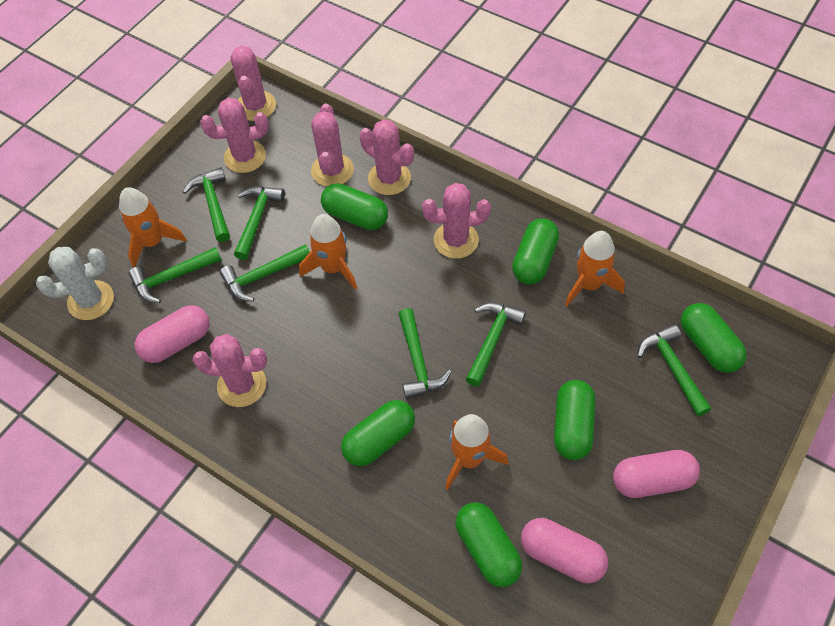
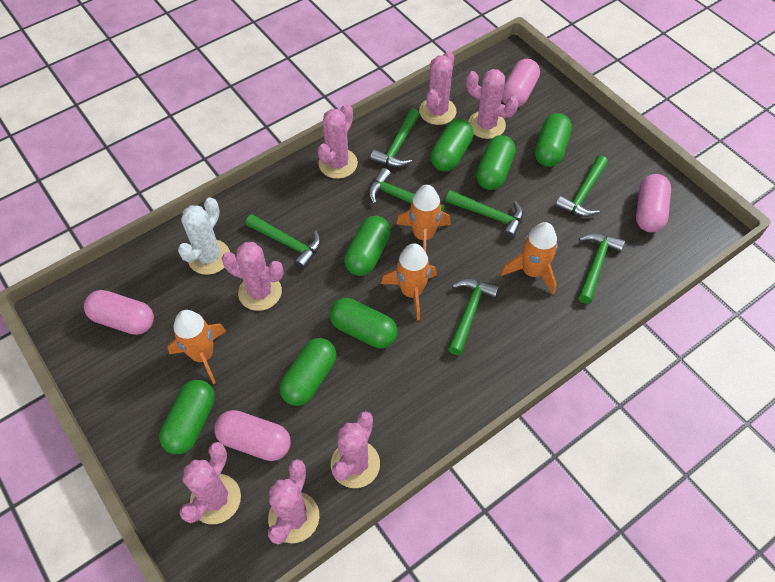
green capsule: 6 -> 7
pink cactus: 6 -> 7
pink capsule: 3 -> 4

